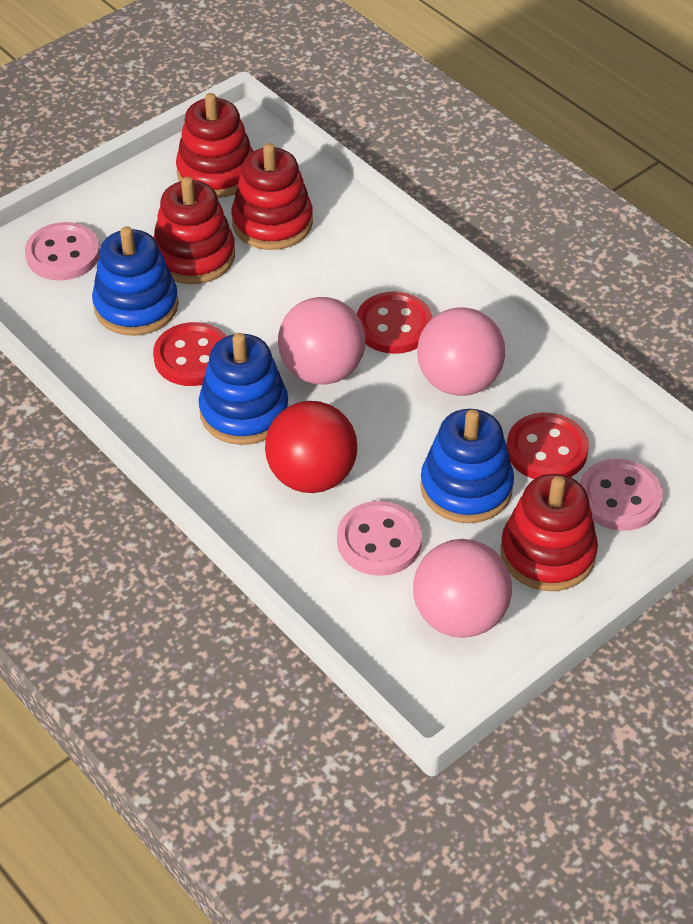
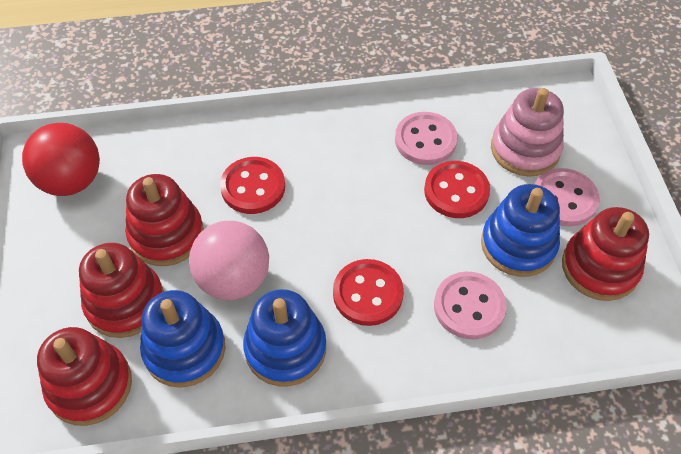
pink ball: 3 -> 1
pink stacking toy: 0 -> 1

